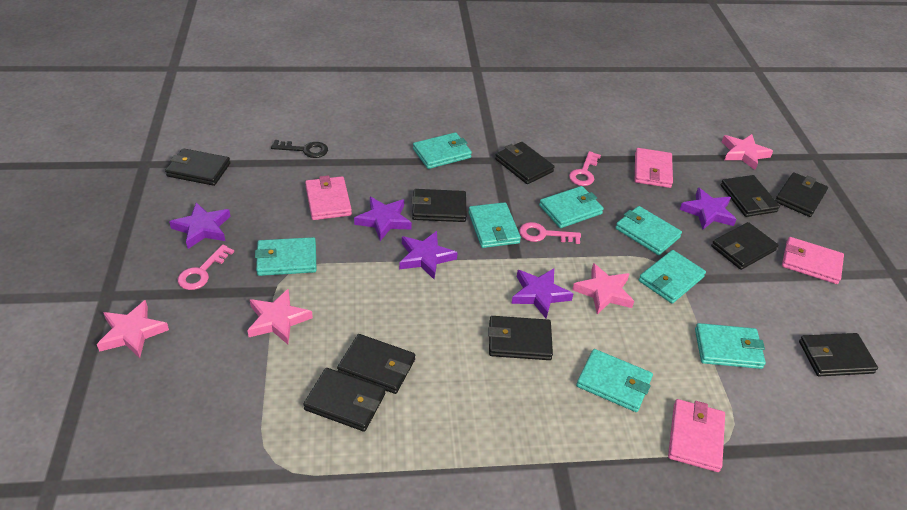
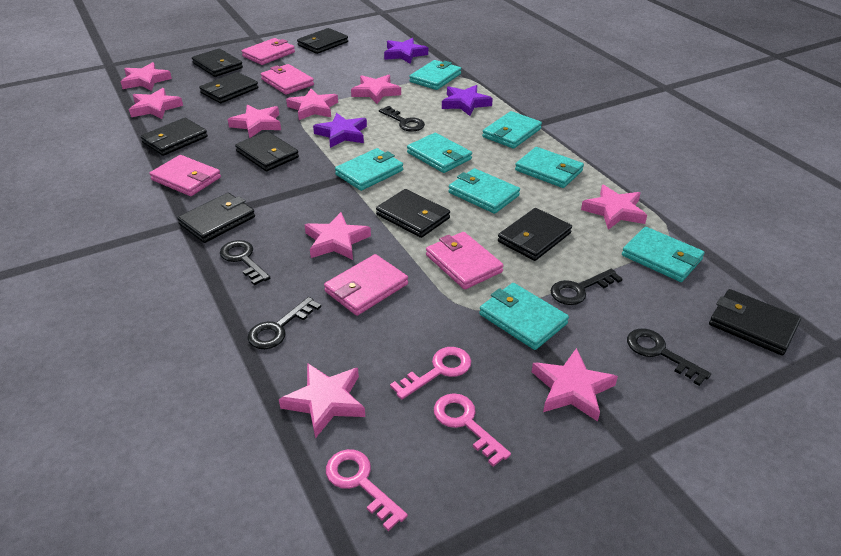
black key: 1 -> 5
black wallet: 10 -> 9
pink star: 4 -> 9
pink wallet: 4 -> 5
purple star: 5 -> 3

